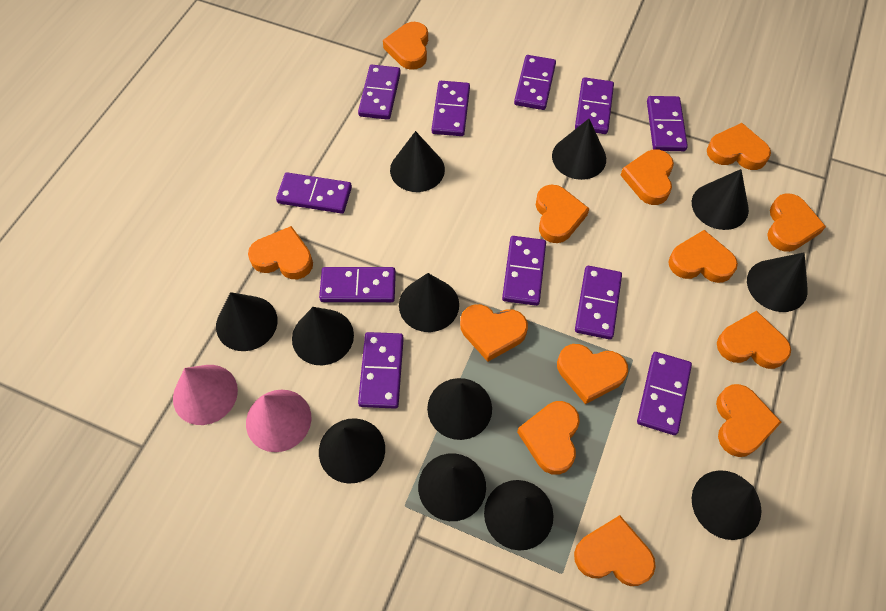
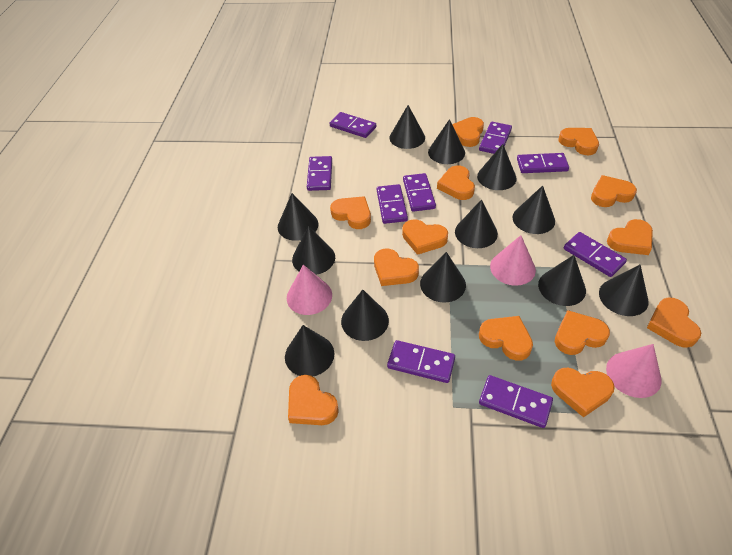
pink cone: 2 -> 3
purple domino: 11 -> 9

